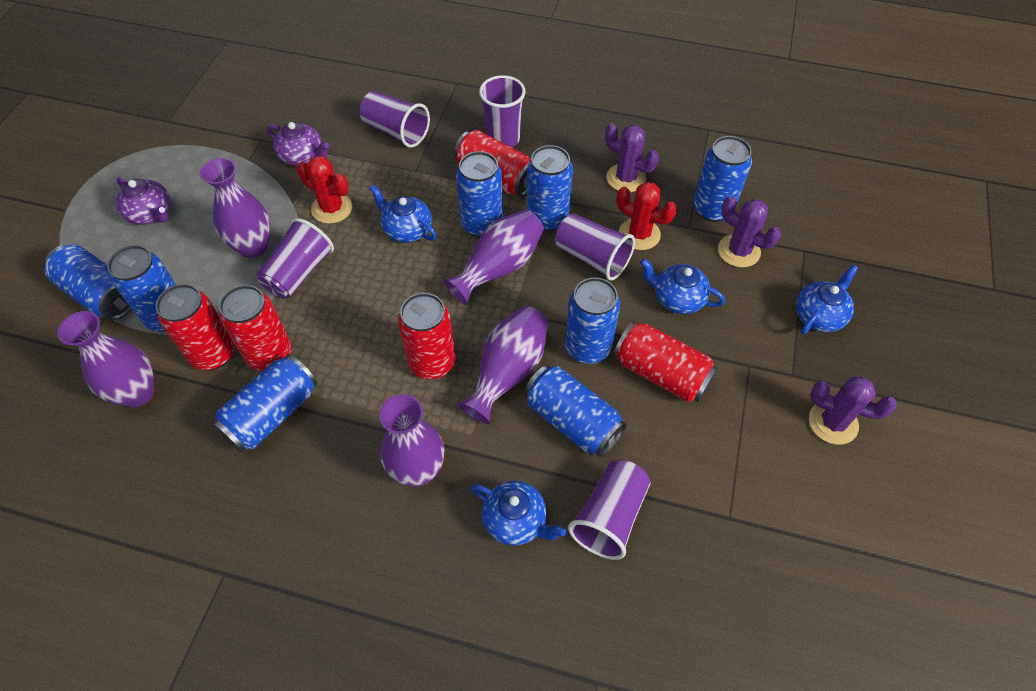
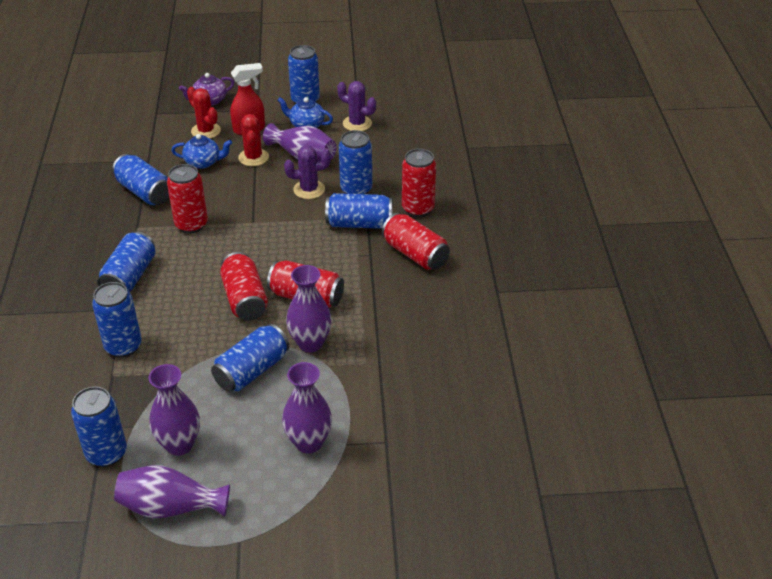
blue teapot: 4 -> 2
purple cactus: 3 -> 2
purple cup: 5 -> 0
purple teapot: 2 -> 1
red spray bottle: 0 -> 1

